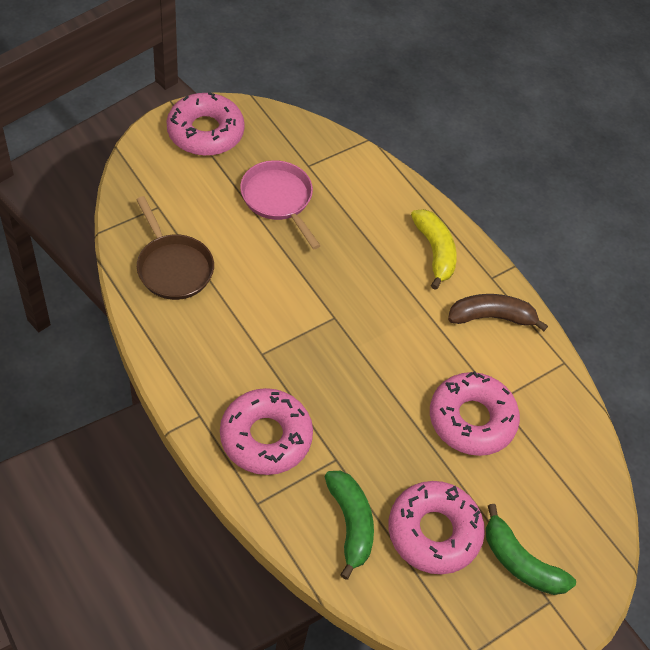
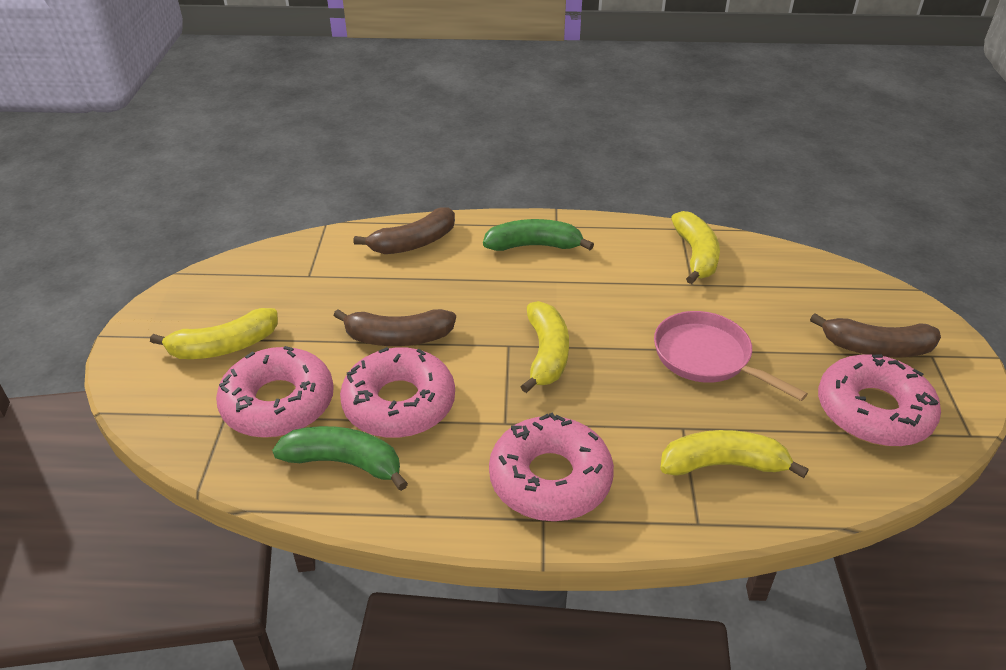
brown banana: 1 -> 3
brown pan: 1 -> 0
yellow banana: 1 -> 4

